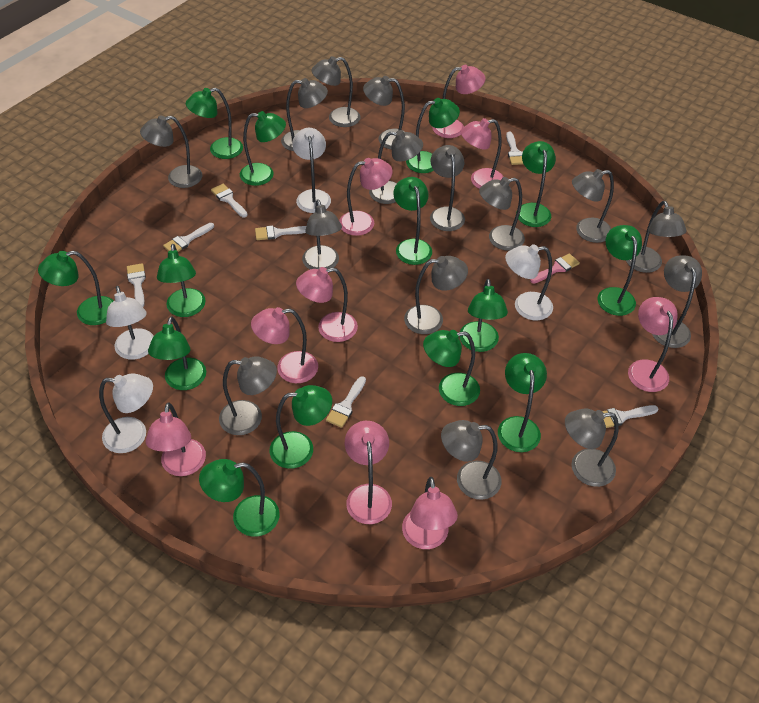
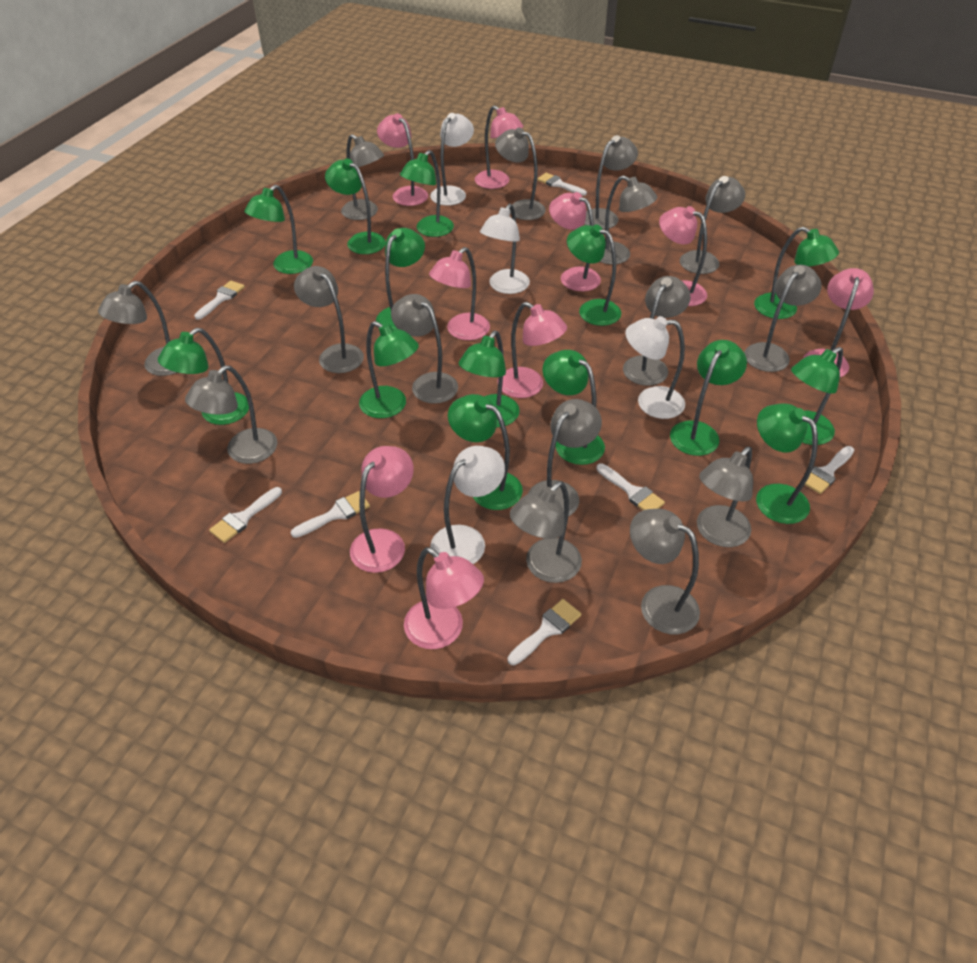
pink brush: 1 -> 0

